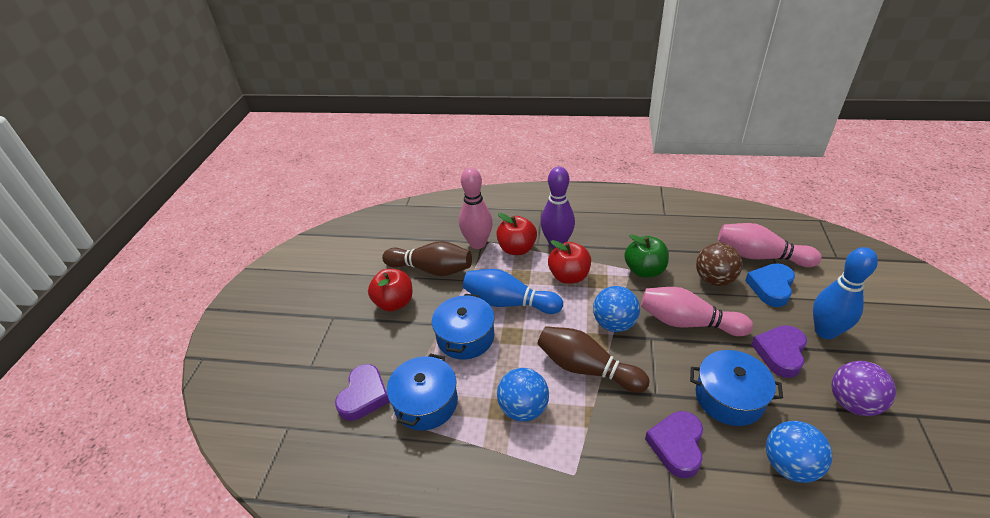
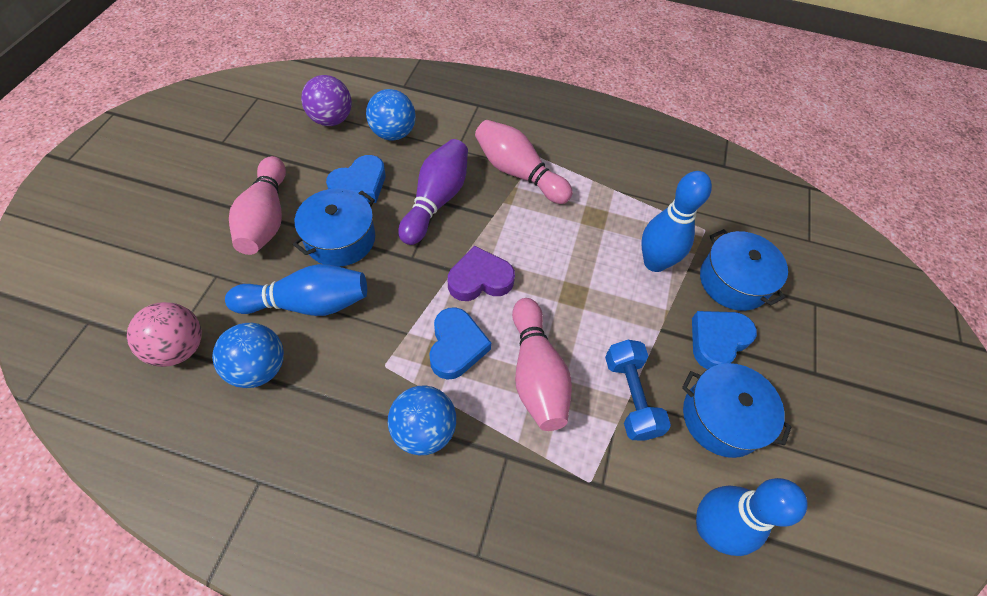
blue bowling pin: 2 -> 3
blue dumbbell: 0 -> 1
blue heart: 1 -> 3
brown ball: 1 -> 0
brown bowling pin: 2 -> 0
green apple: 1 -> 0
pink ball: 0 -> 1
purple heart: 3 -> 1
red apple: 3 -> 0

